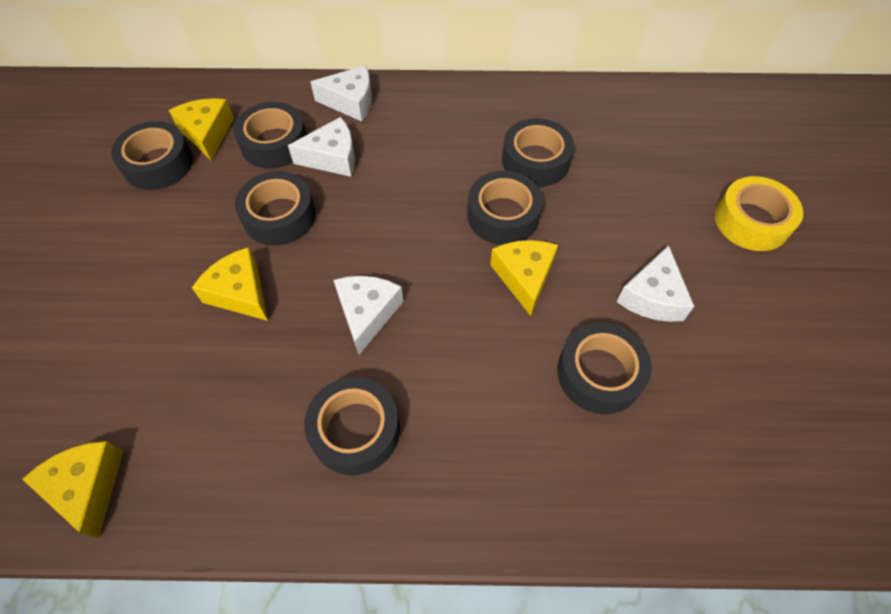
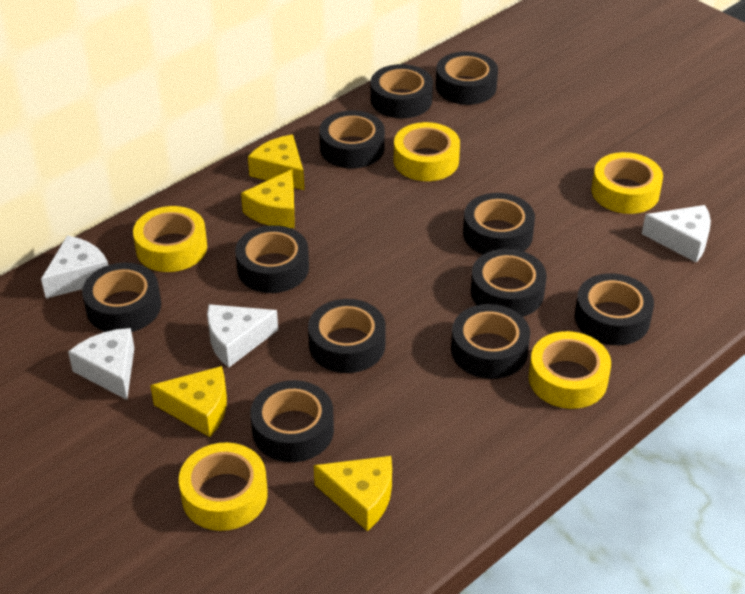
black tape: 7 -> 11
yellow tape: 1 -> 5

